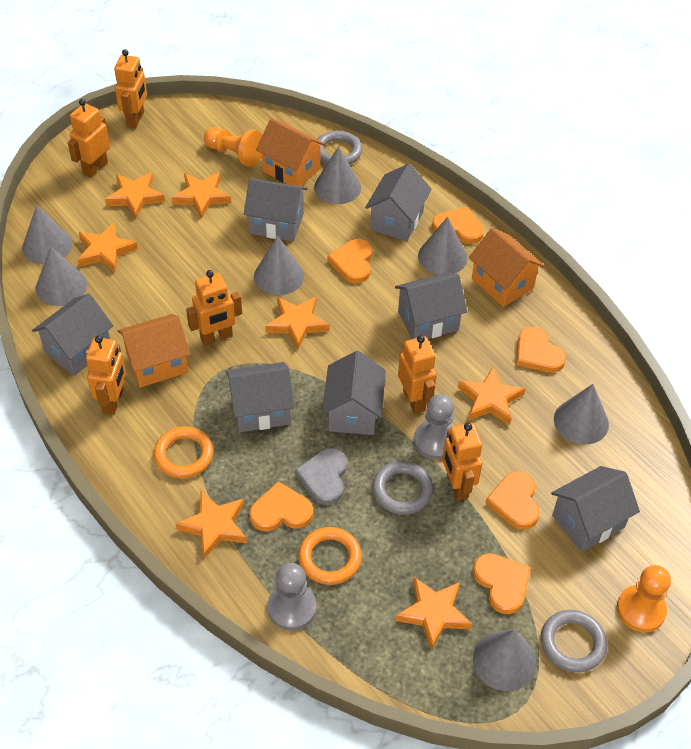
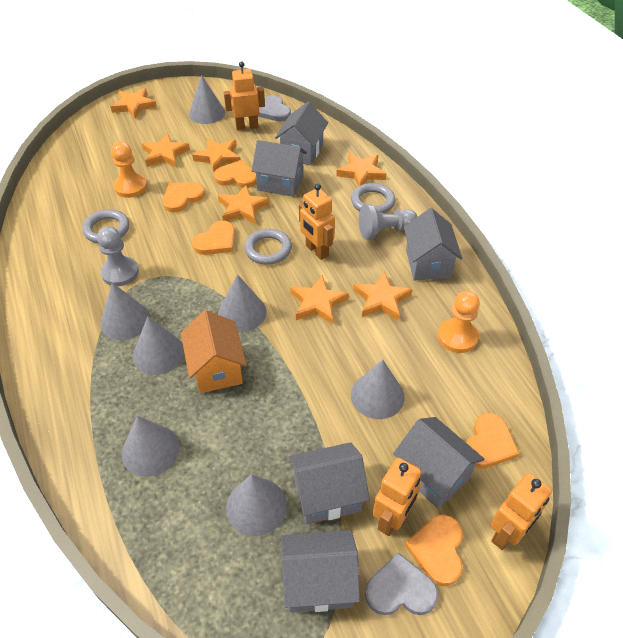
grey heart: 1 -> 2
grey house: 7 -> 6
orange heart: 6 -> 5
orange house: 3 -> 1
orange ring: 2 -> 0
orange robot: 6 -> 4

